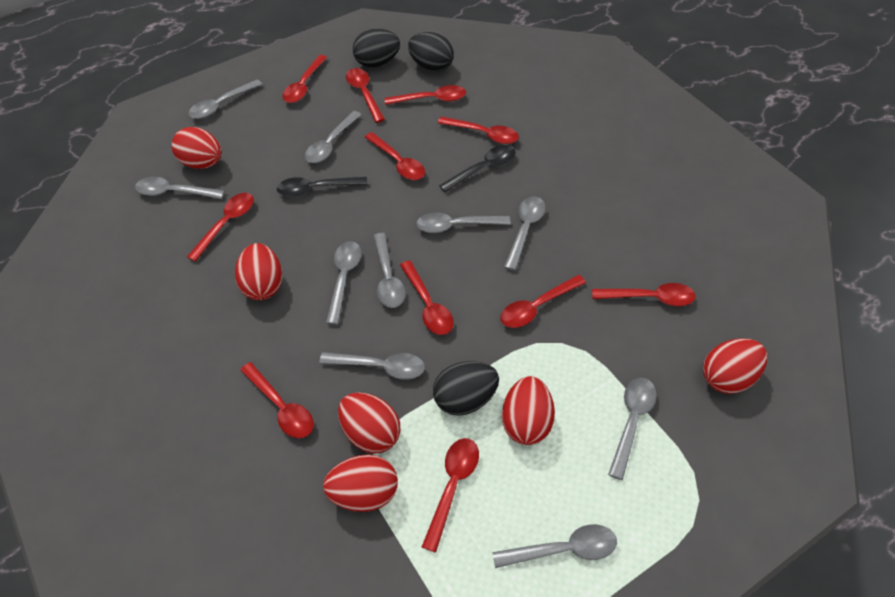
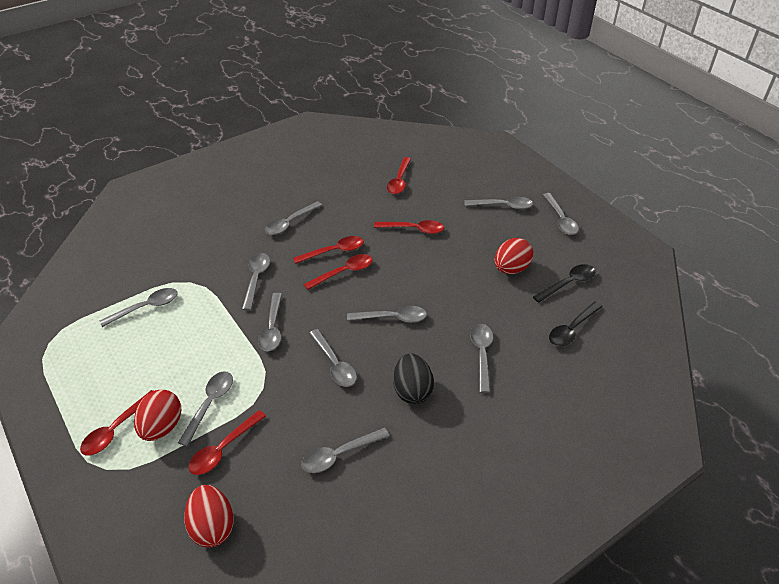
black egg: 3 -> 1
grey spoon: 10 -> 11
red egg: 6 -> 3
red spoon: 11 -> 6

